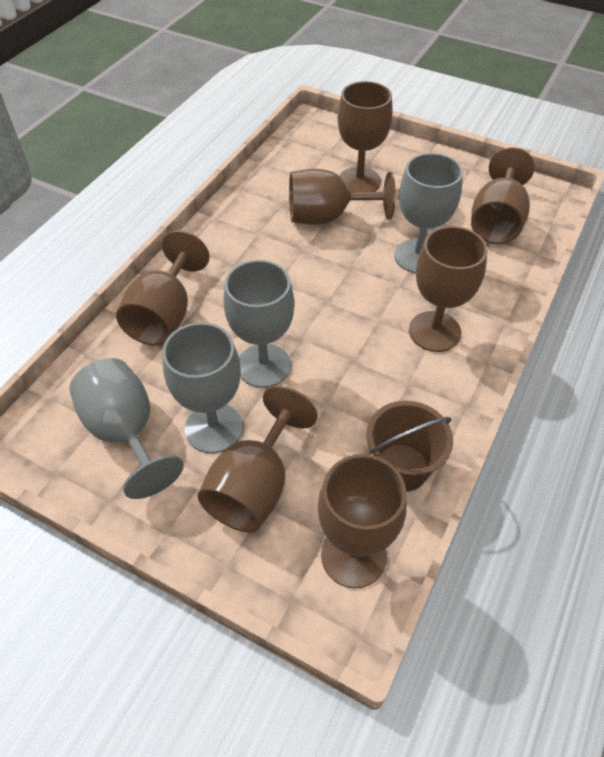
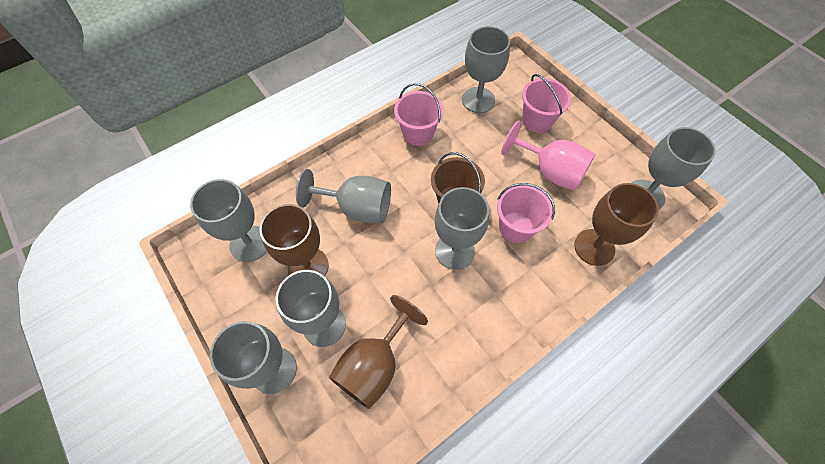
brown goblet: 7 -> 3
grey goblet: 4 -> 7
pink bucket: 0 -> 3
pink goblet: 0 -> 1

